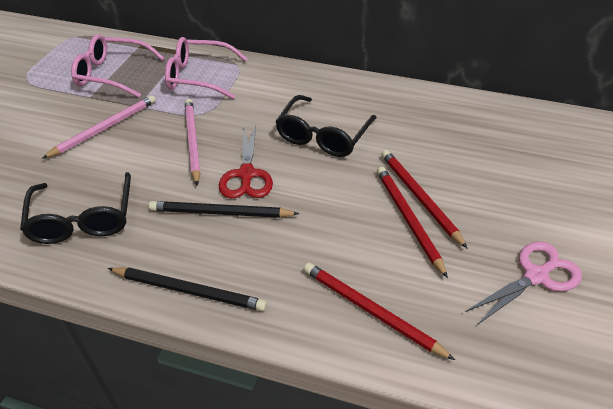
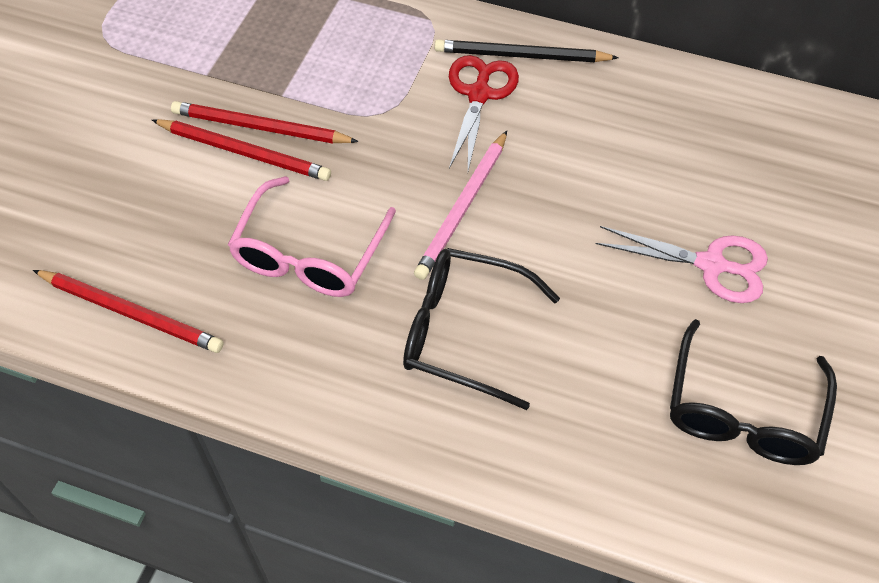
black pencil: 2 -> 1
pink glasses: 2 -> 1
pink pencil: 2 -> 1

